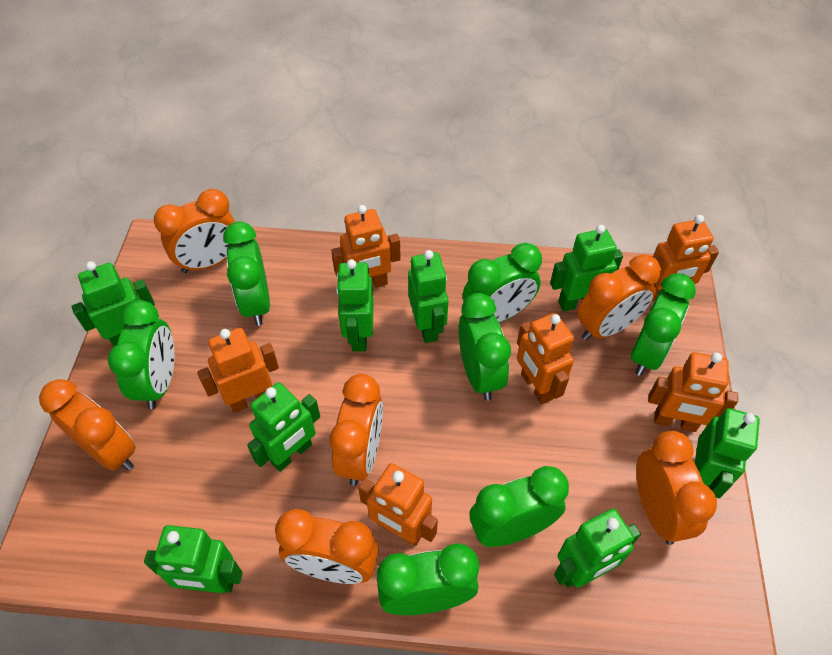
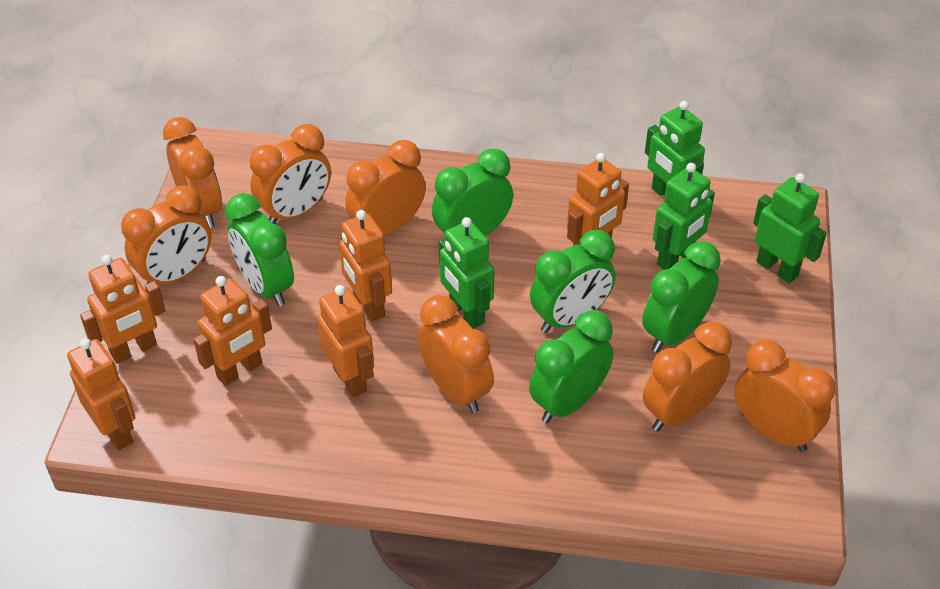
green clock: 7 -> 5
green robot: 8 -> 4
orange clock: 6 -> 7

